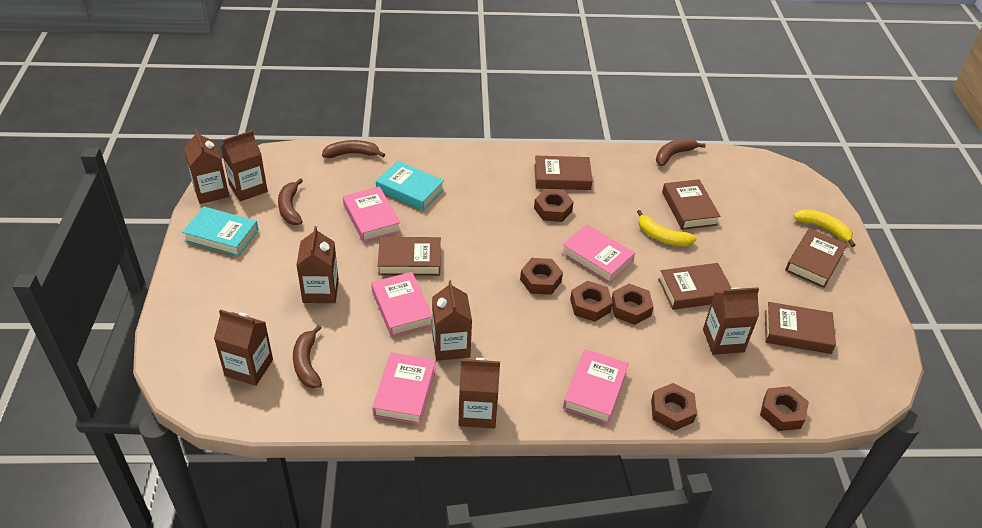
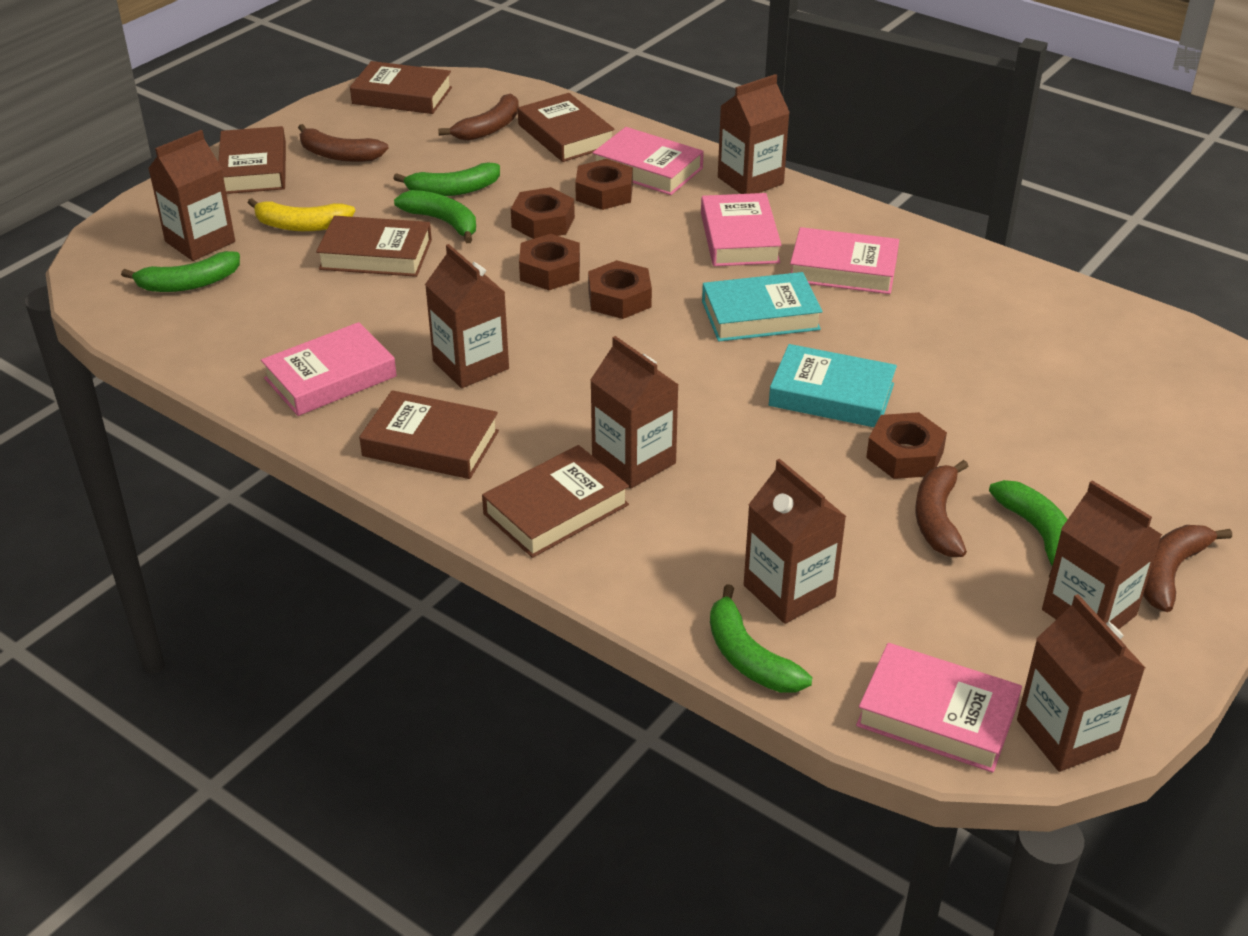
brown nut: 6 -> 5
green banana: 0 -> 5
yellow banana: 2 -> 1

